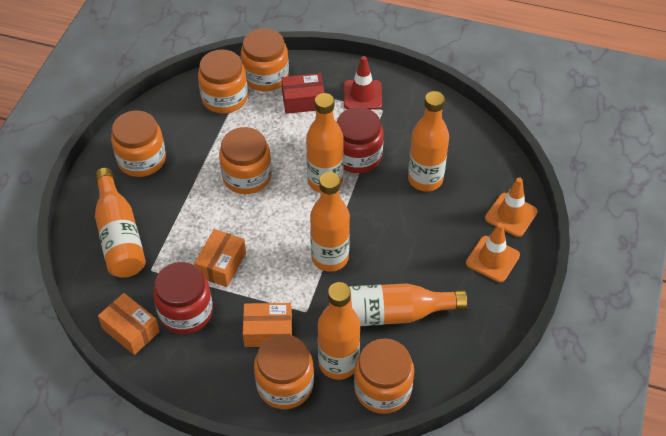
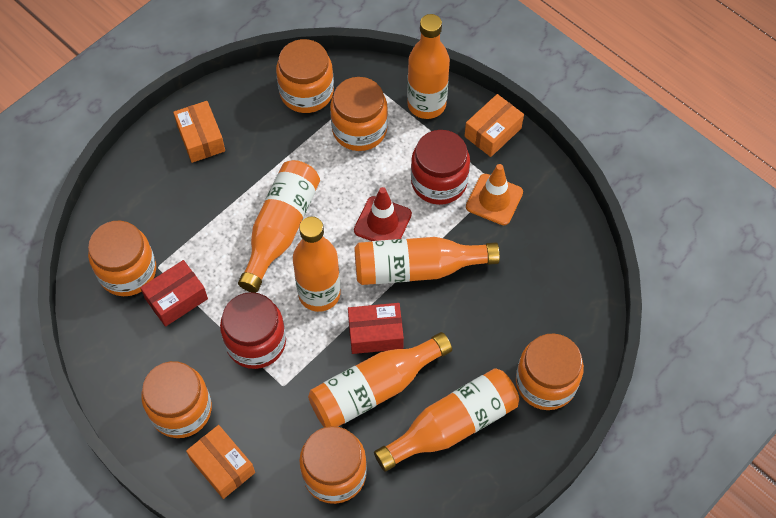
orange traffic cone: 2 -> 1
red box: 1 -> 2

